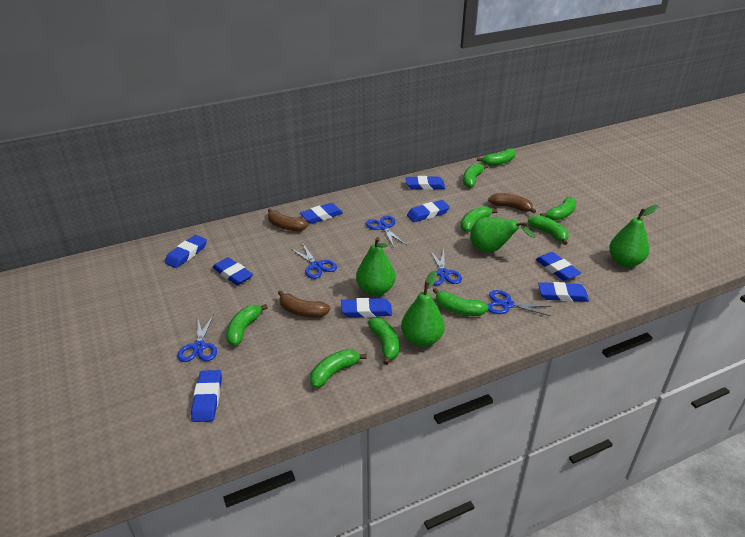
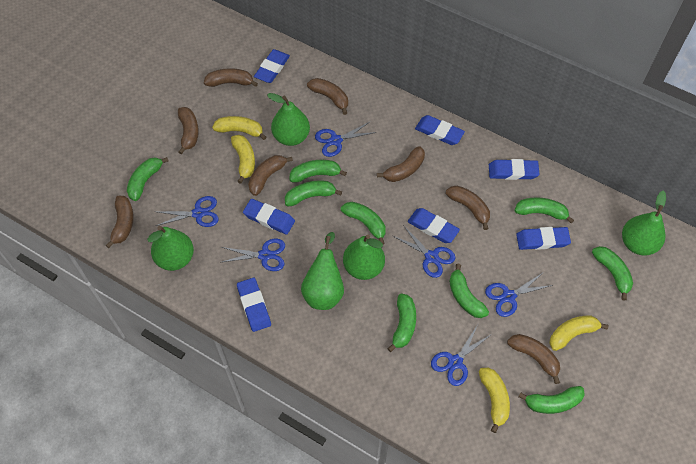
blue eraser: 9 -> 7
blue scissors: 5 -> 6
brown banana: 3 -> 8
green pear: 4 -> 5
yellow banana: 0 -> 4

